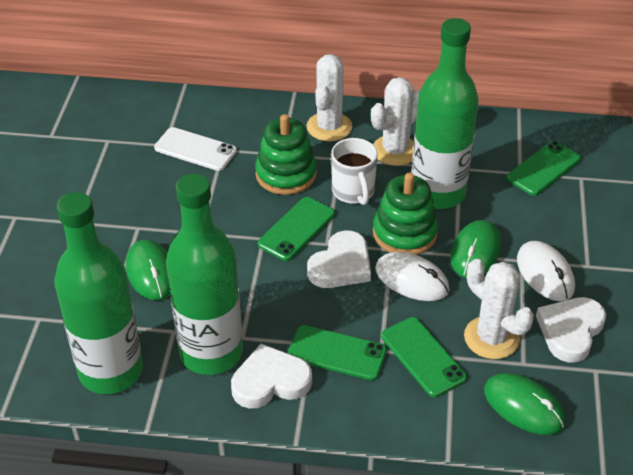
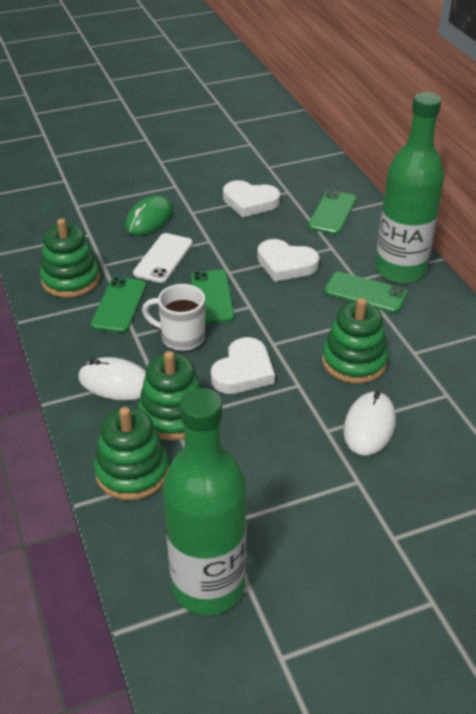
green bottle: 3 -> 2
green mouse: 3 -> 1
green stacking toy: 2 -> 4
white cactus: 3 -> 0

